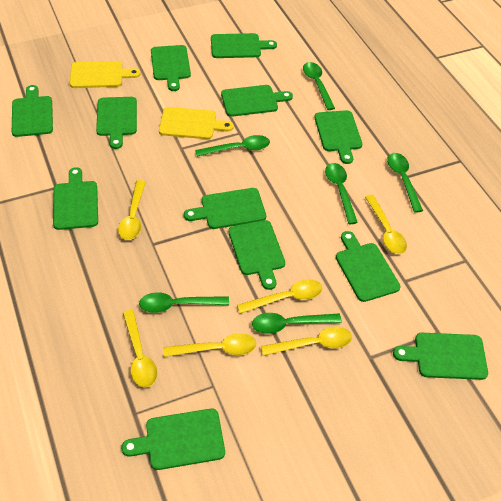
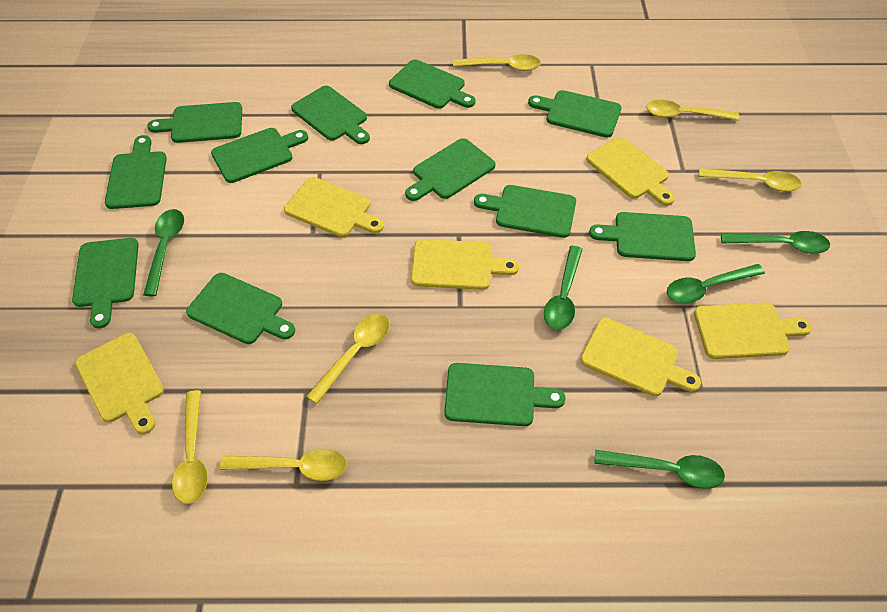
green spoon: 6 -> 5
yellow cutting board: 2 -> 6

